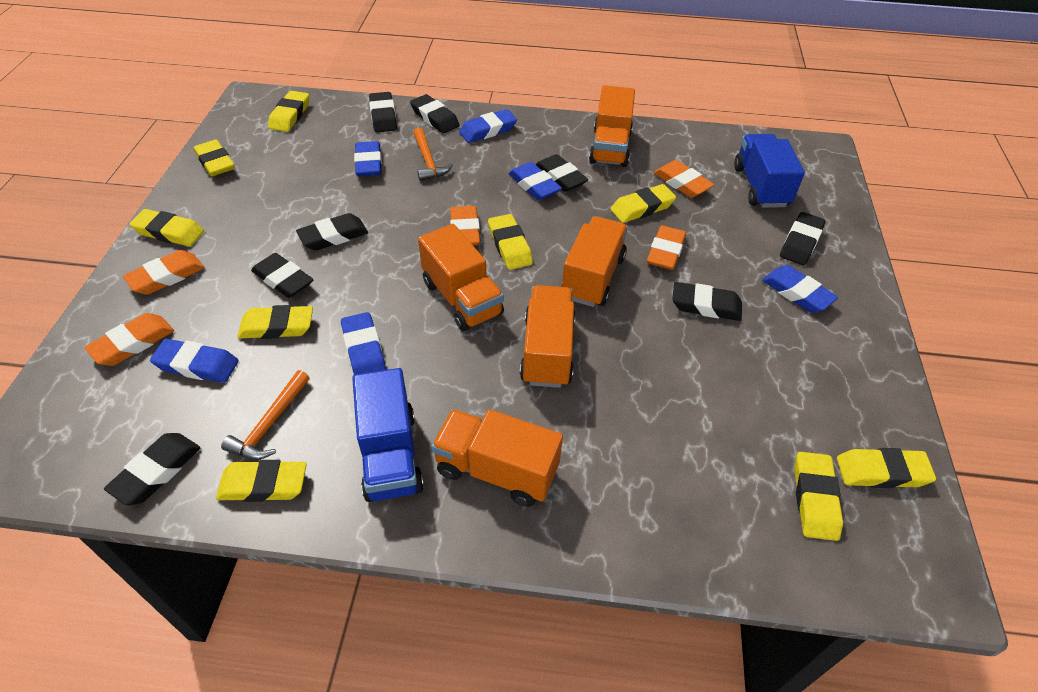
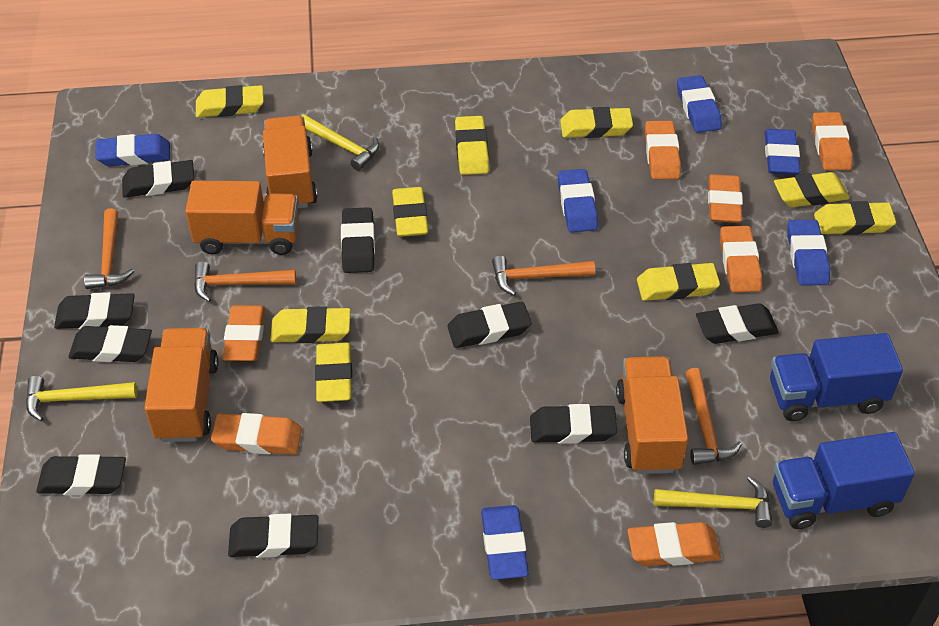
black eraser: 8 -> 9
orange eraser: 5 -> 7
orange hammer: 2 -> 4
orange truck: 5 -> 4
yellow hammer: 0 -> 3

